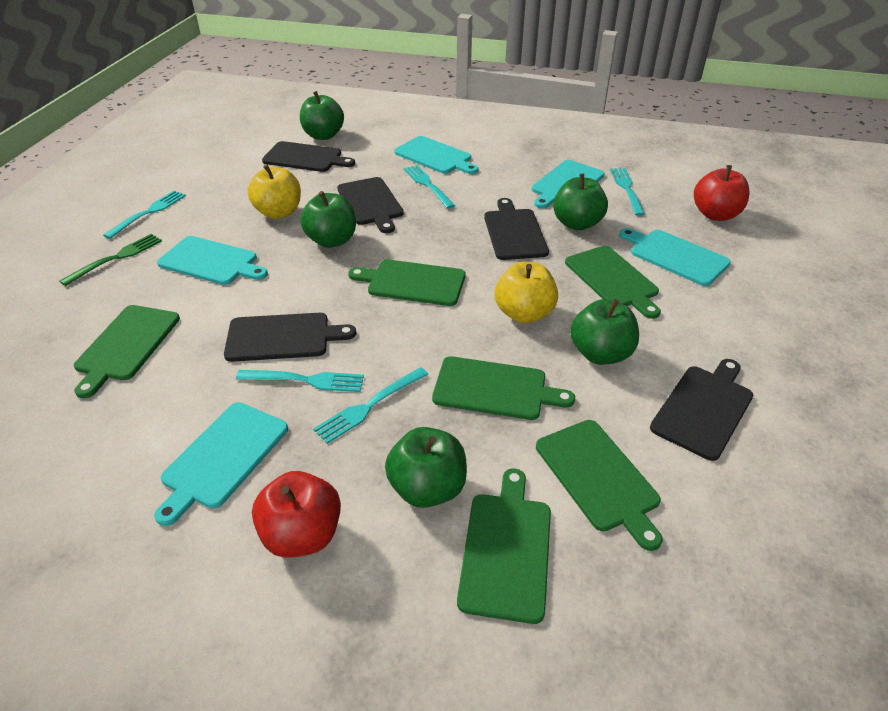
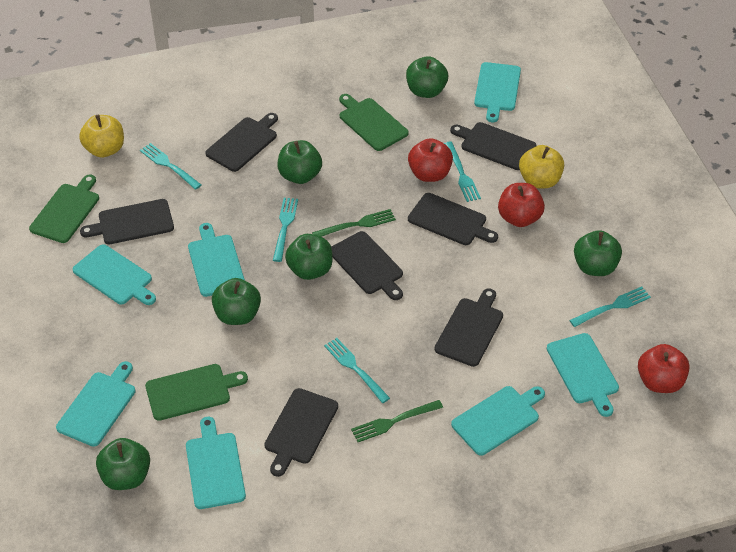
black cutting board: 5 -> 7
green apple: 5 -> 6
green cutting board: 6 -> 3
green fork: 1 -> 2
red apple: 2 -> 3
turquoise cutting board: 5 -> 7

